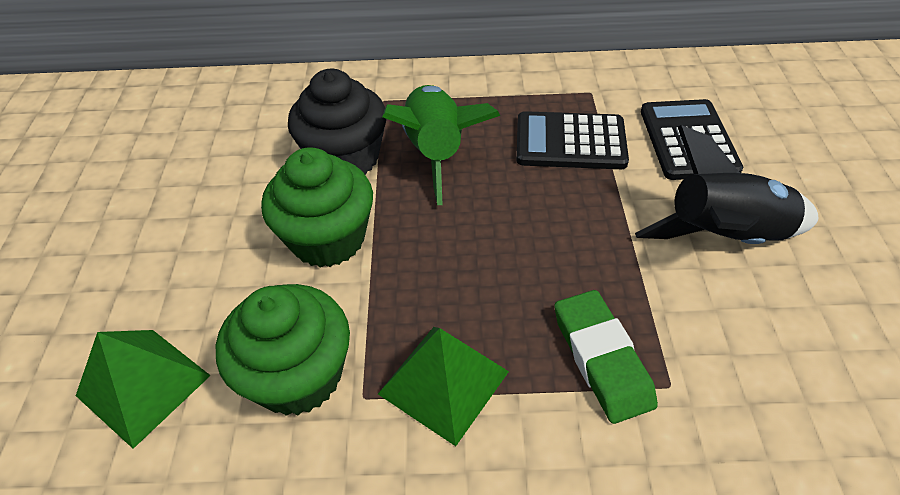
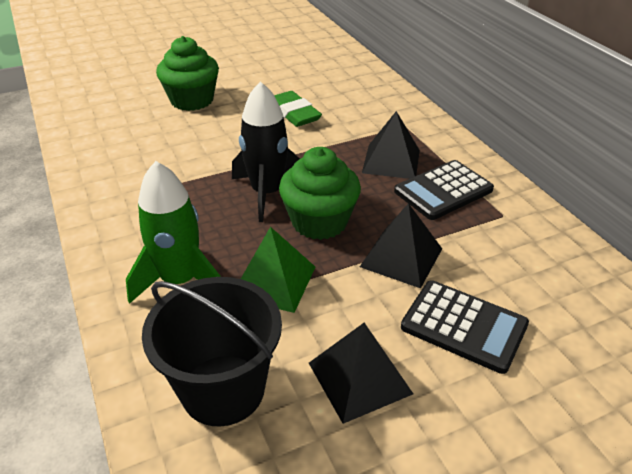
black bucket: 0 -> 1
black cupcake: 1 -> 0
black pyramid: 0 -> 3
green pyramid: 2 -> 1

